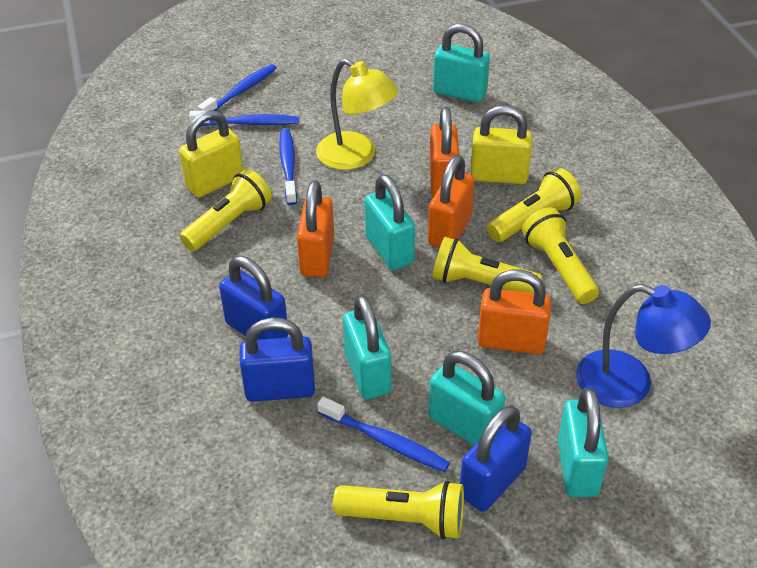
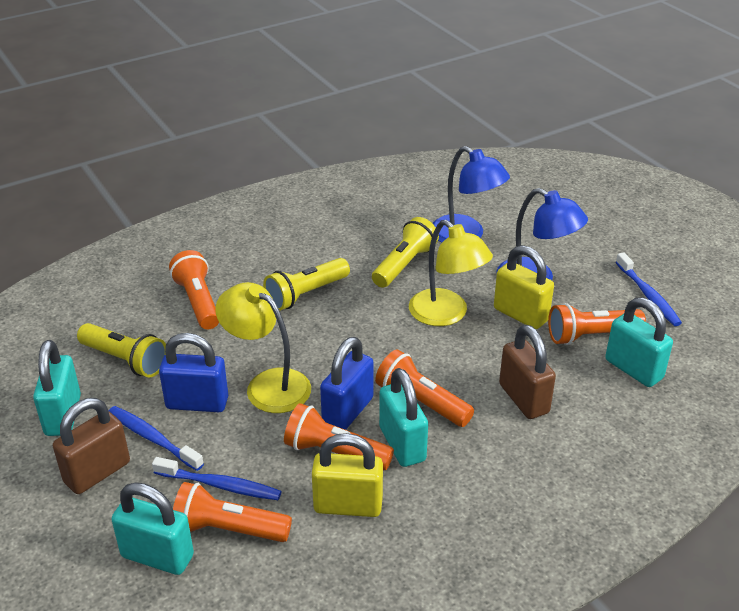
blue lamp: 1 -> 2
blue padlock: 3 -> 2
blue toothbrush: 4 -> 3
brown padlock: 0 -> 2
orange flashlight: 0 -> 5
orange padlock: 4 -> 0
turquoise padlock: 5 -> 4
yellow flashlight: 5 -> 3
yellow lamp: 1 -> 2

